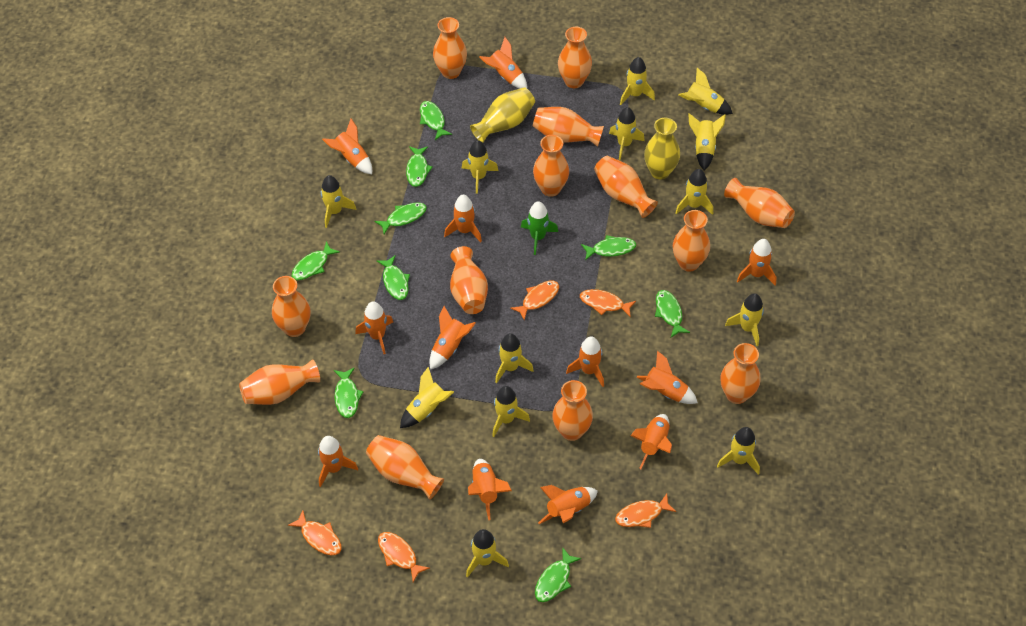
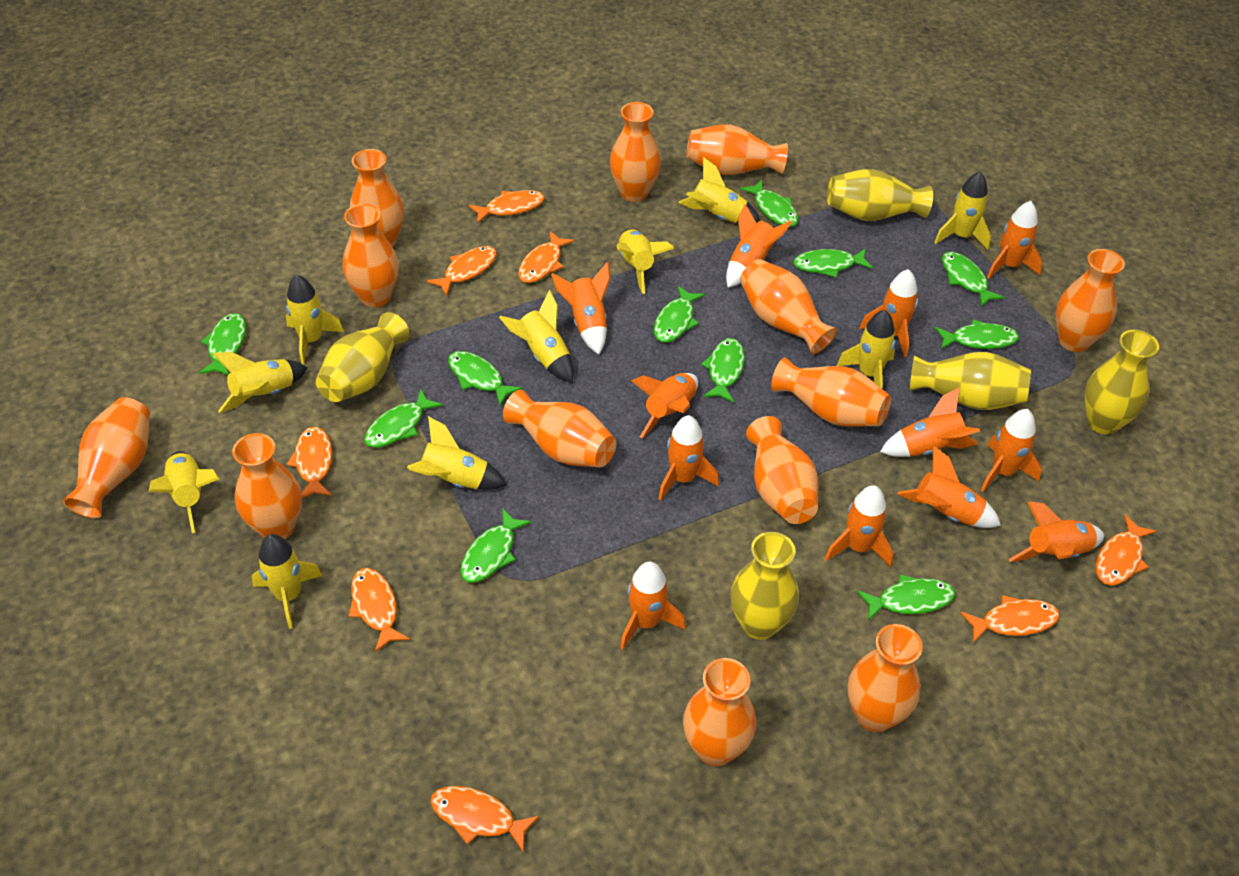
green fish: 9 -> 11
green rocket: 1 -> 0
orange fish: 5 -> 8
yellow rocket: 13 -> 10
yellow vase: 2 -> 5

